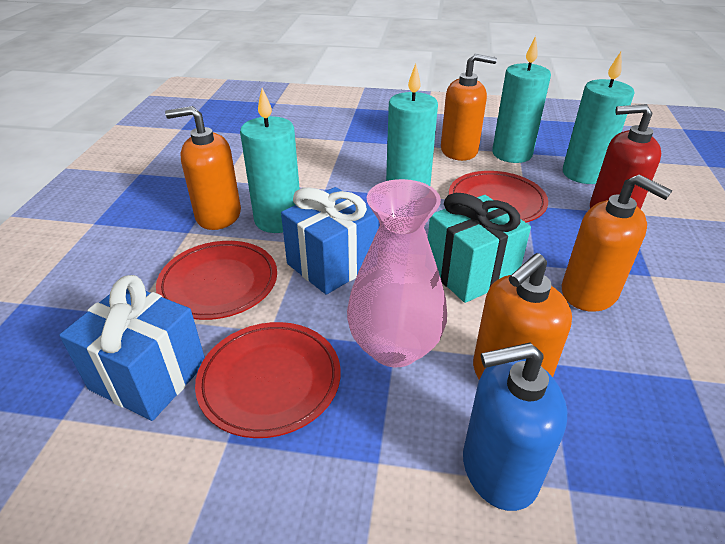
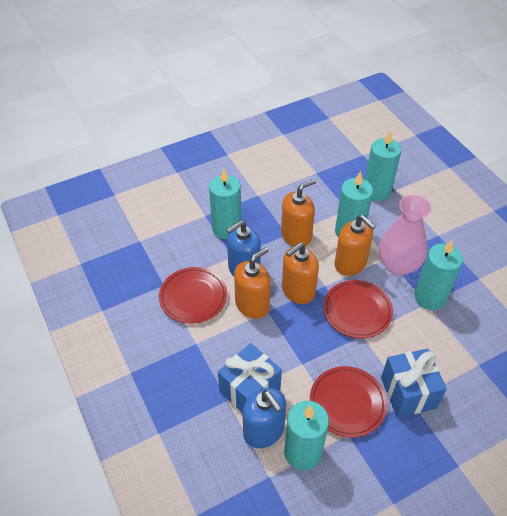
blue soap dispenser: 1 -> 2
red soap dispenser: 1 -> 0
turquoise candle: 4 -> 5
turquoise gift: 1 -> 0

